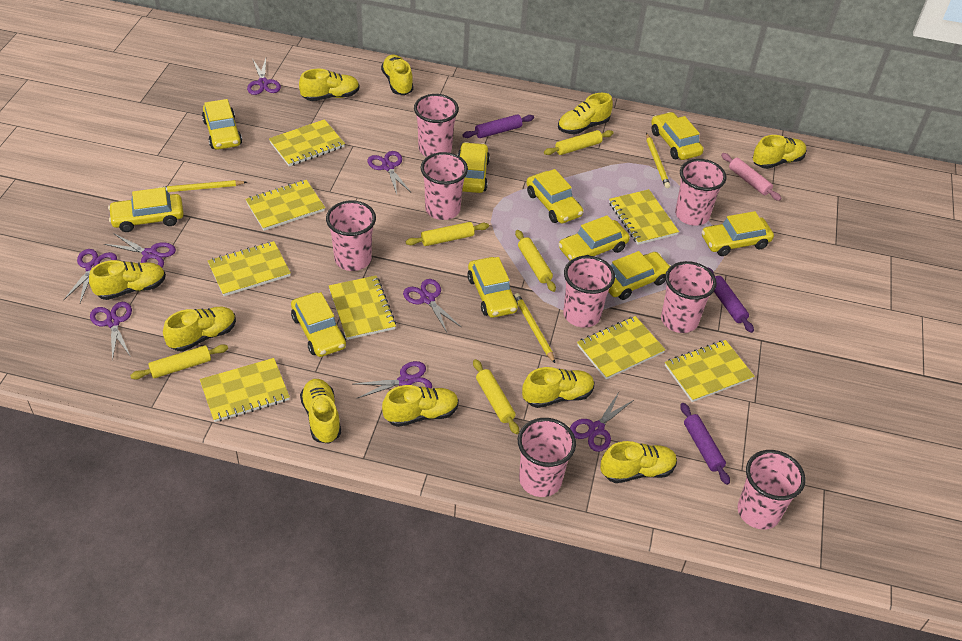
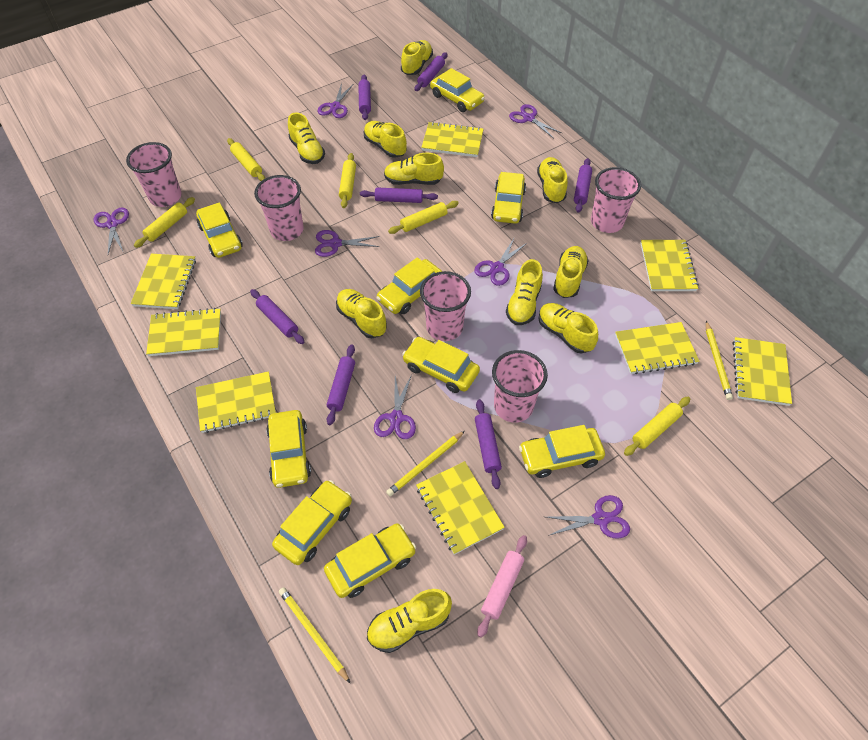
pink cup: 8 -> 5
purple rolling pin: 3 -> 7
purple scissors: 8 -> 7
yellow car: 10 -> 9

